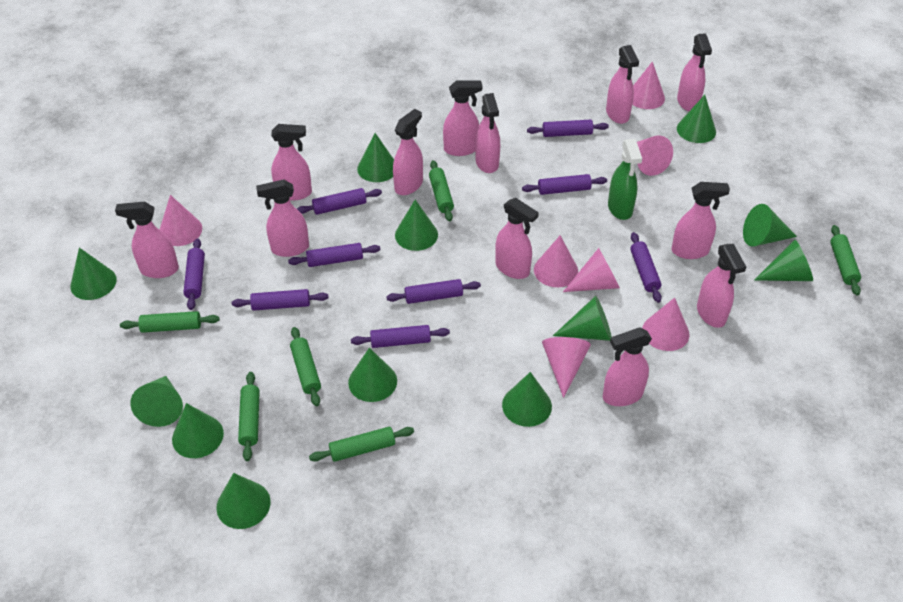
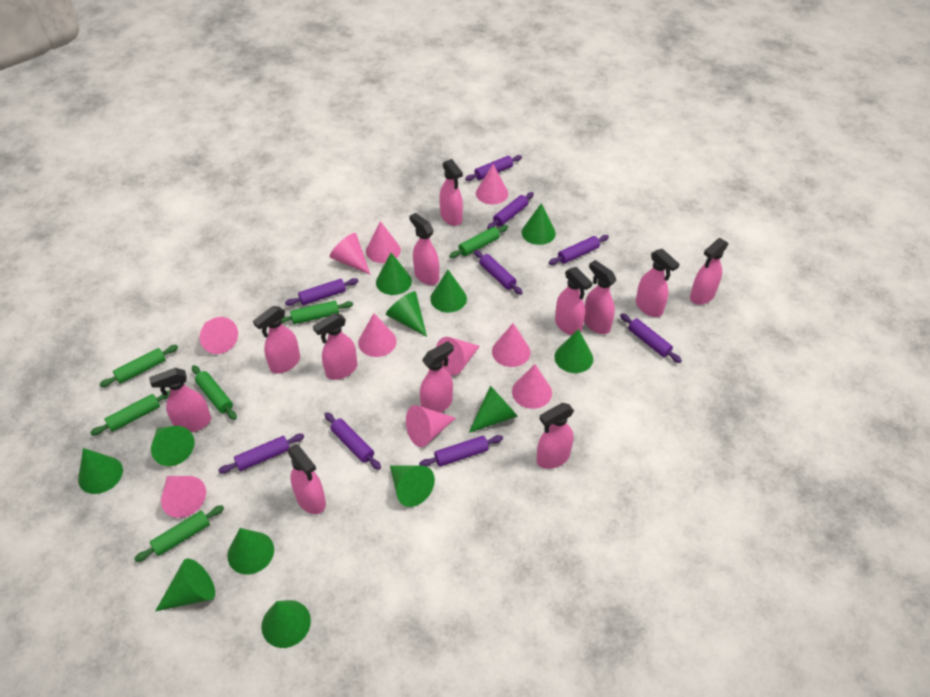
green spray bottle: 1 -> 0
pink cone: 7 -> 10

